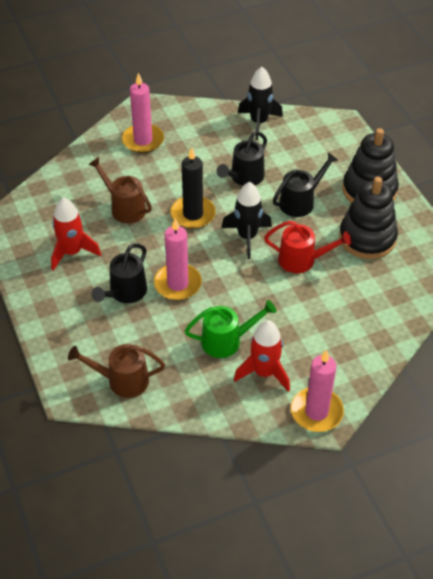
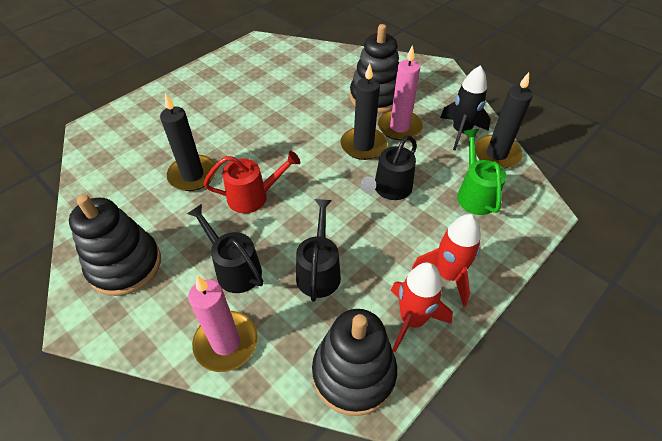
black candle: 1 -> 3
black rocket: 2 -> 1
black stacking toy: 2 -> 3
brown watering can: 2 -> 0
pink candle: 3 -> 2

